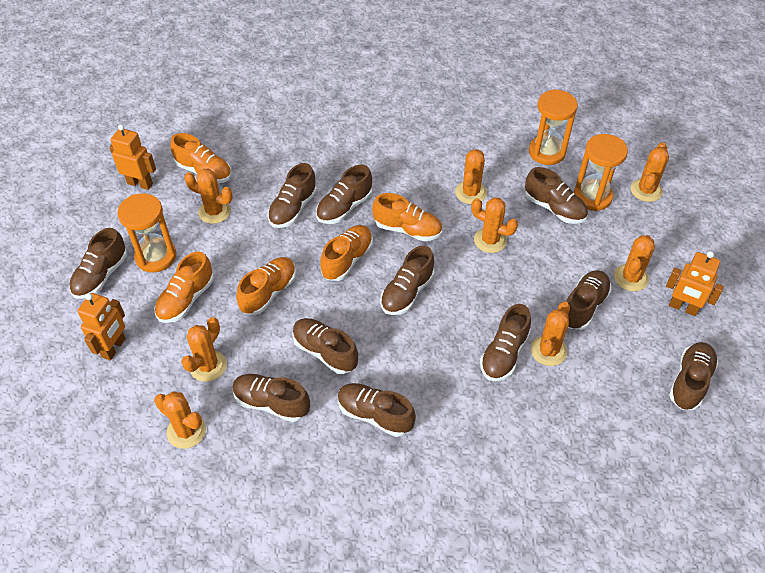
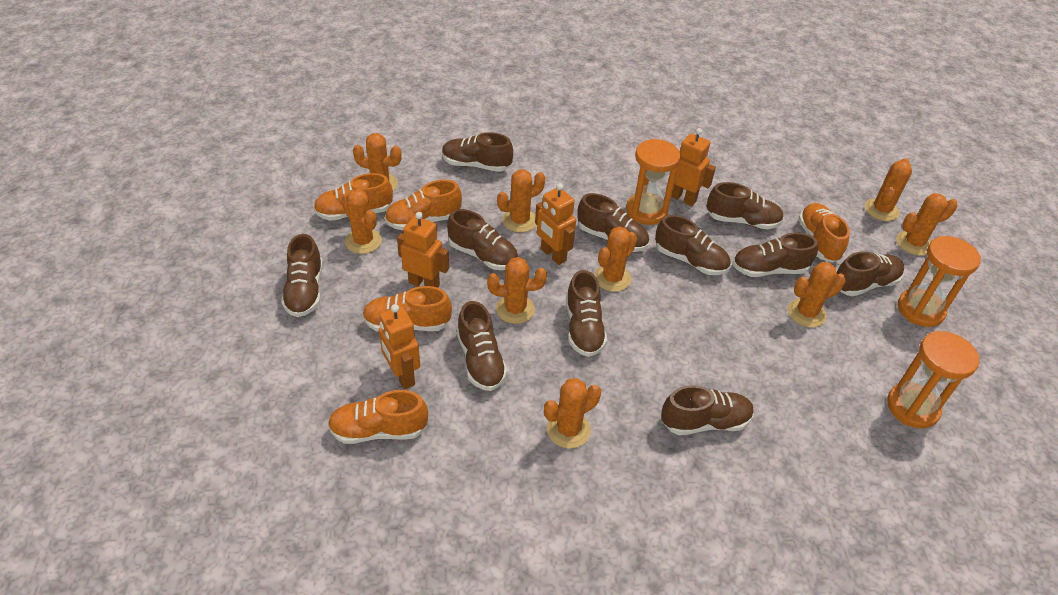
orange cactus: 8 -> 9
orange robot: 3 -> 4

